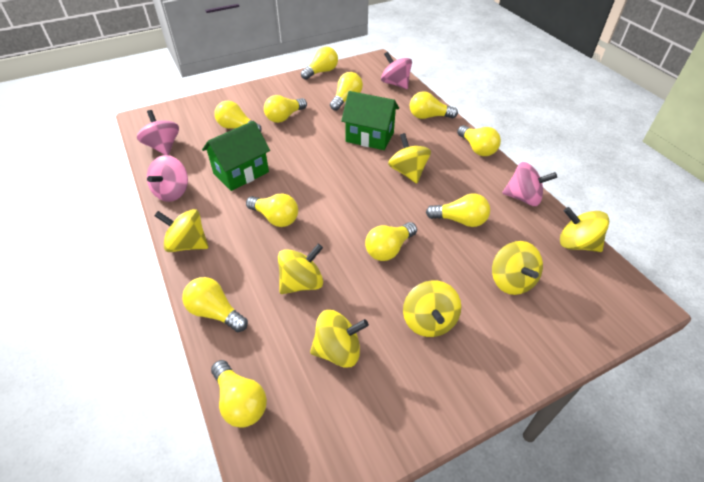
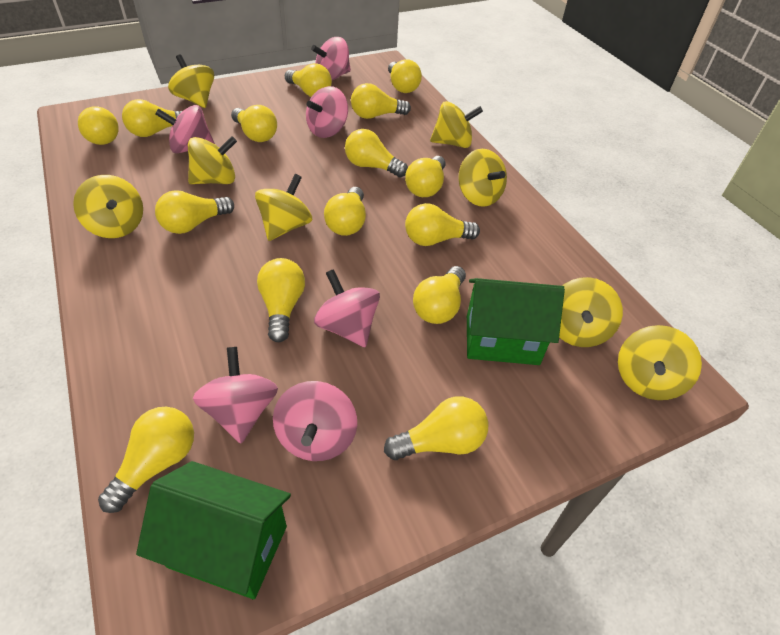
pink spinning top: 4 -> 6
yellow light bulb: 11 -> 15
yellow spinning top: 7 -> 8

